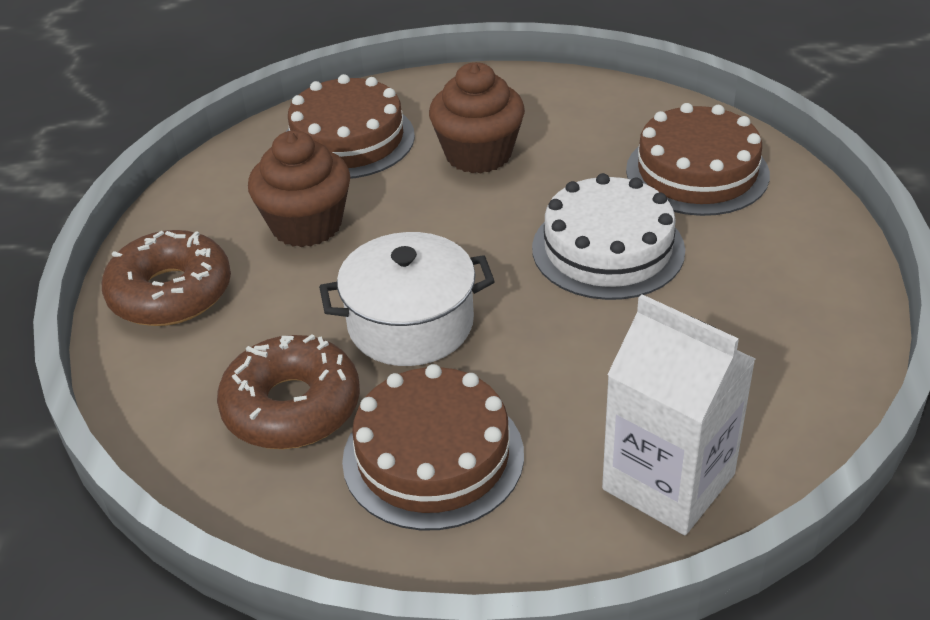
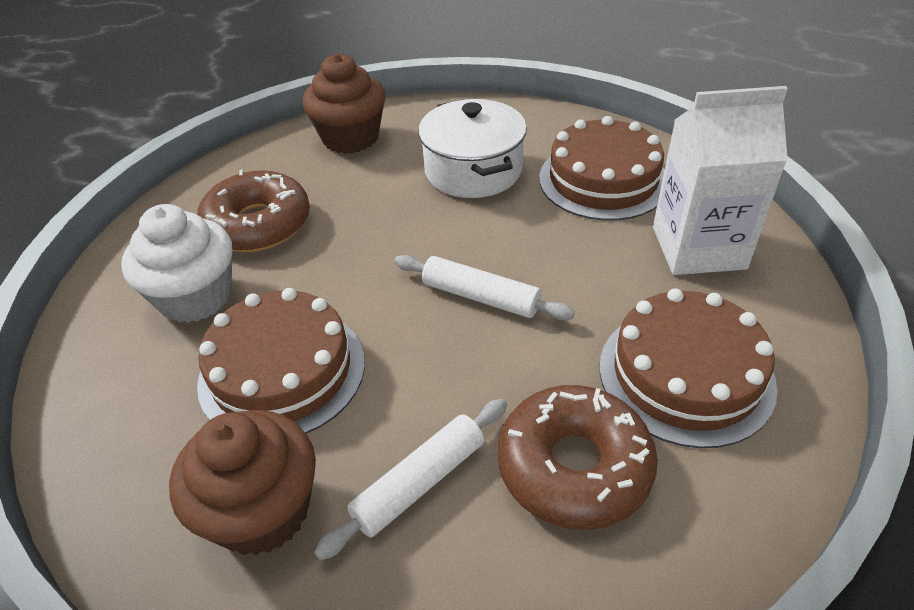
white cake: 1 -> 0
white cupcake: 0 -> 1
white rolling pin: 0 -> 2

